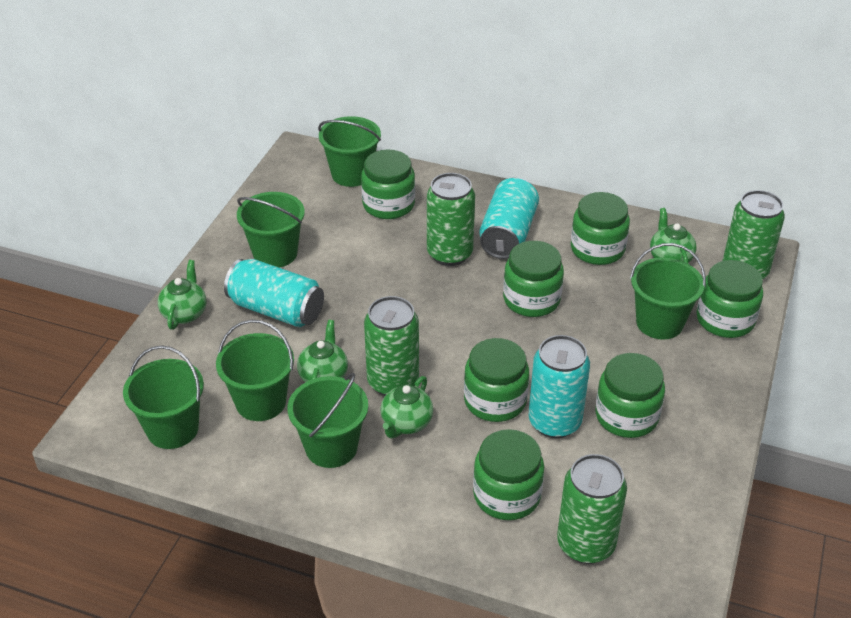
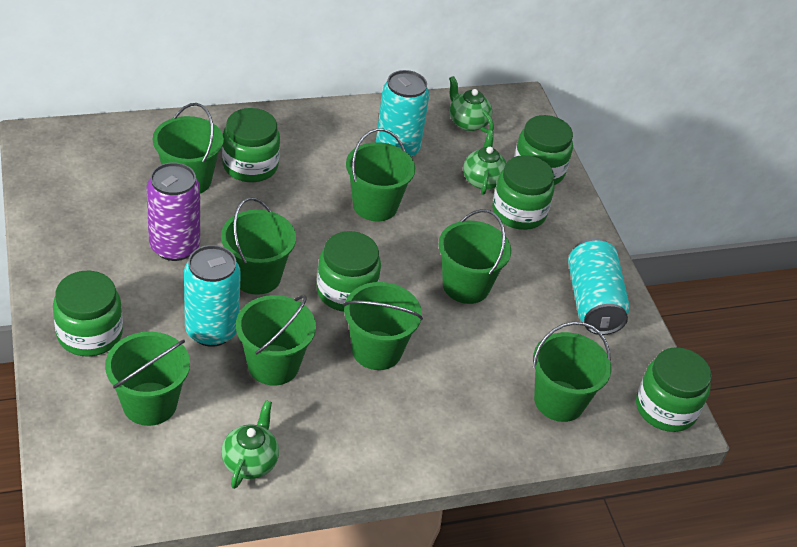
green bucket: 6 -> 8
green can: 4 -> 0
green jar: 7 -> 6
green teapot: 4 -> 3
purple can: 0 -> 1

